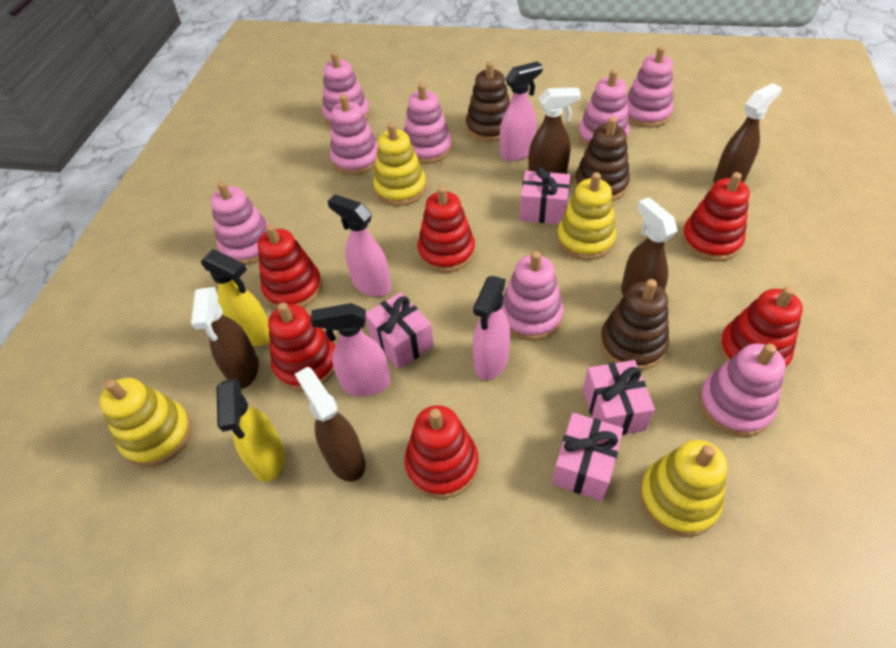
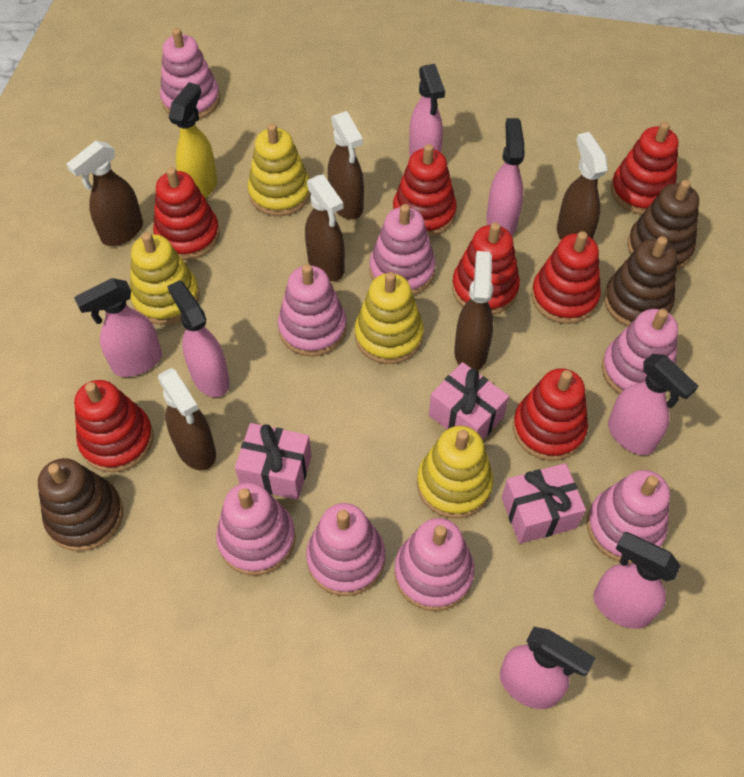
brown spray bottle: 5 -> 6
pink gift: 4 -> 3
pink spray bottle: 4 -> 7
red stacking toy: 6 -> 7
yellow spray bottle: 2 -> 1

